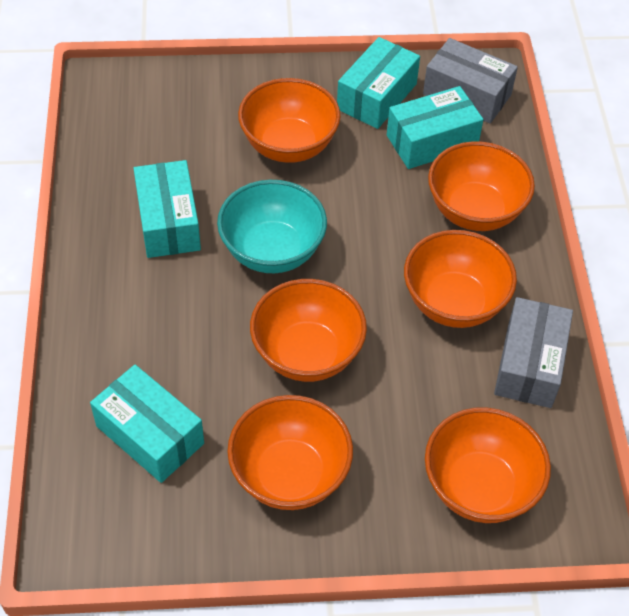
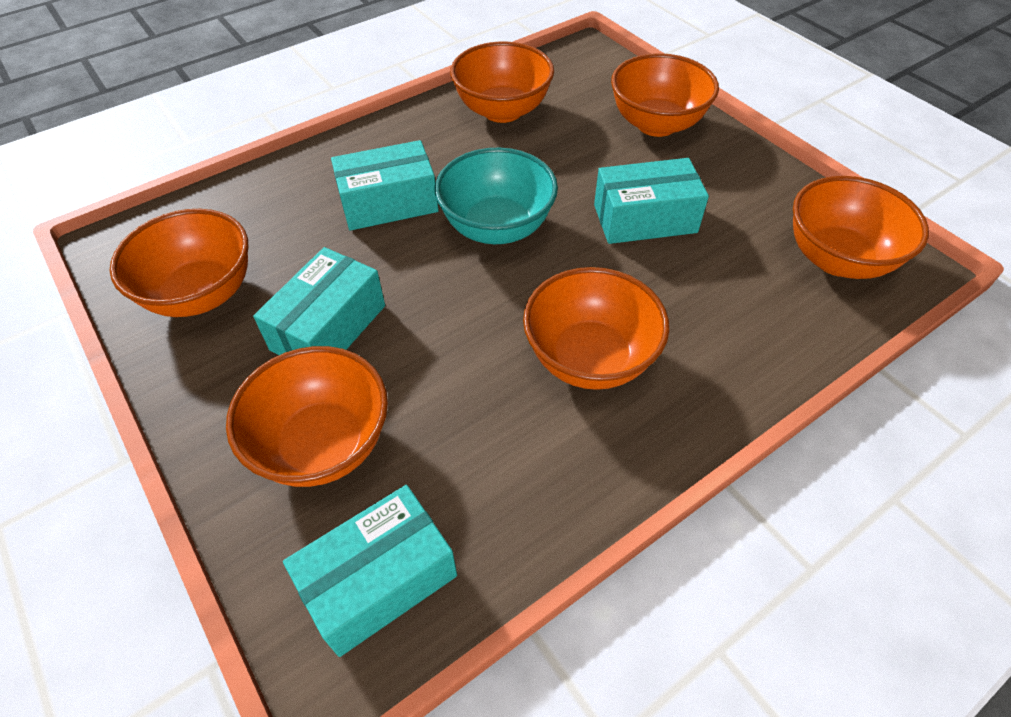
grey box: 2 -> 0

